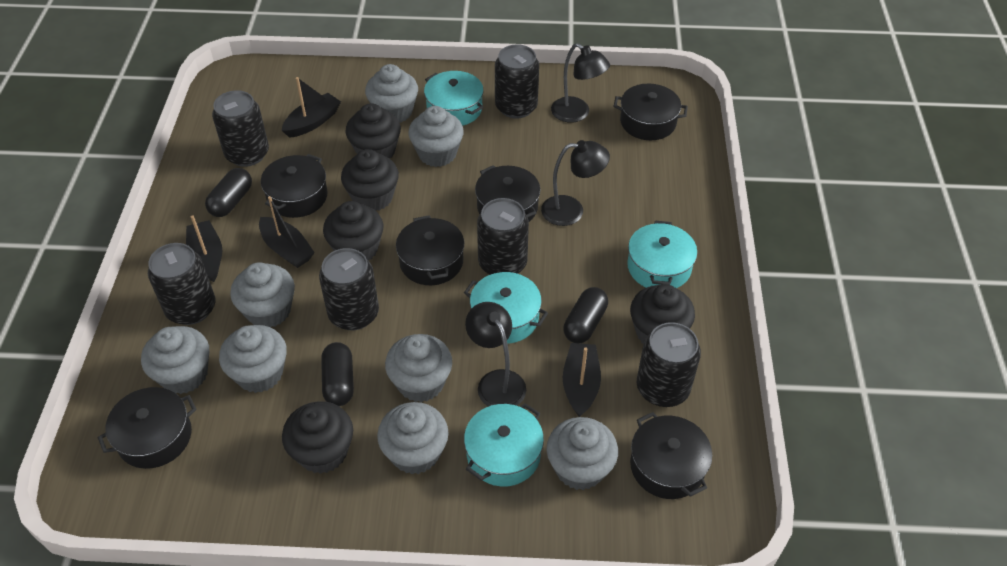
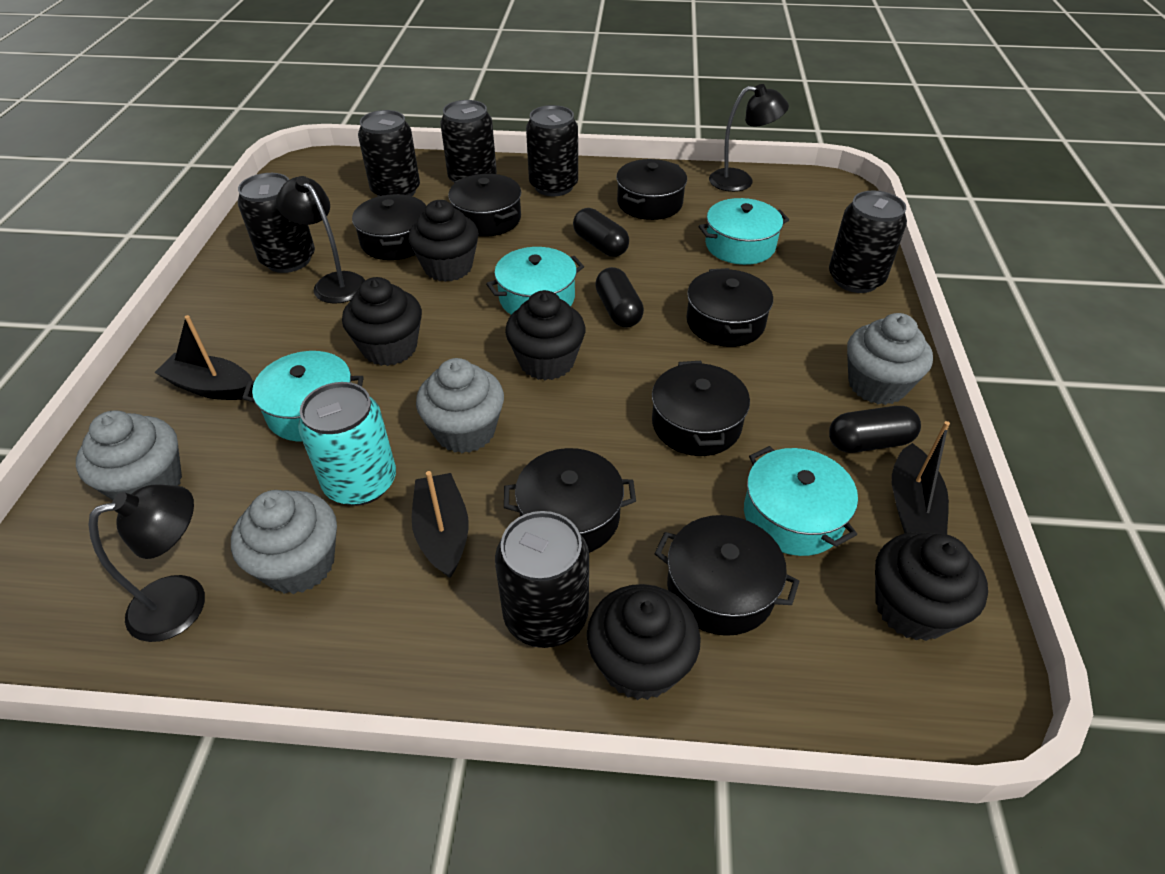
black boat: 4 -> 3
black pot: 6 -> 7
grey cupcake: 8 -> 4
turquoise can: 0 -> 1

